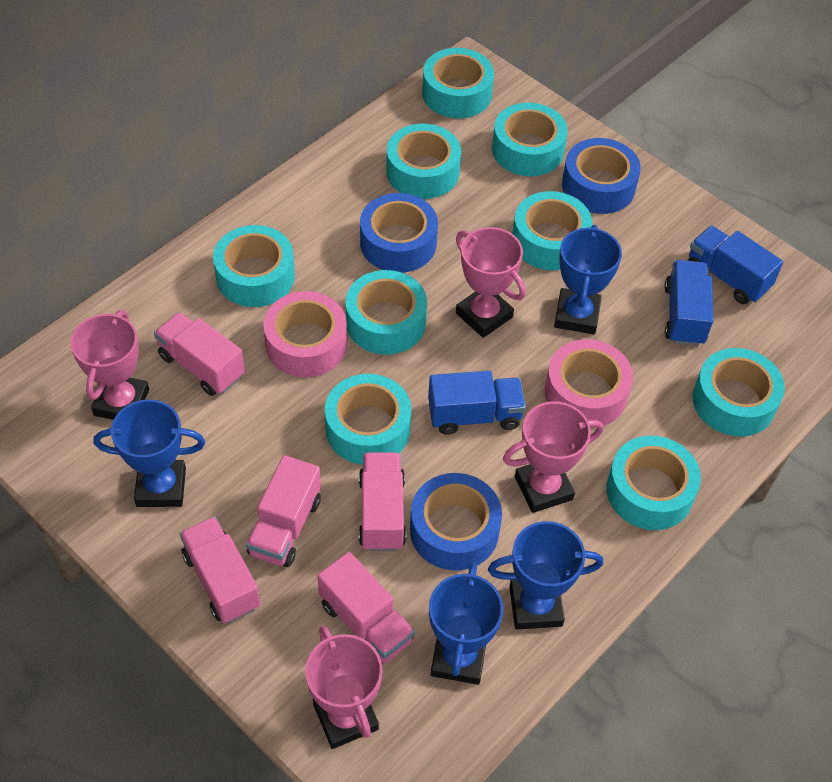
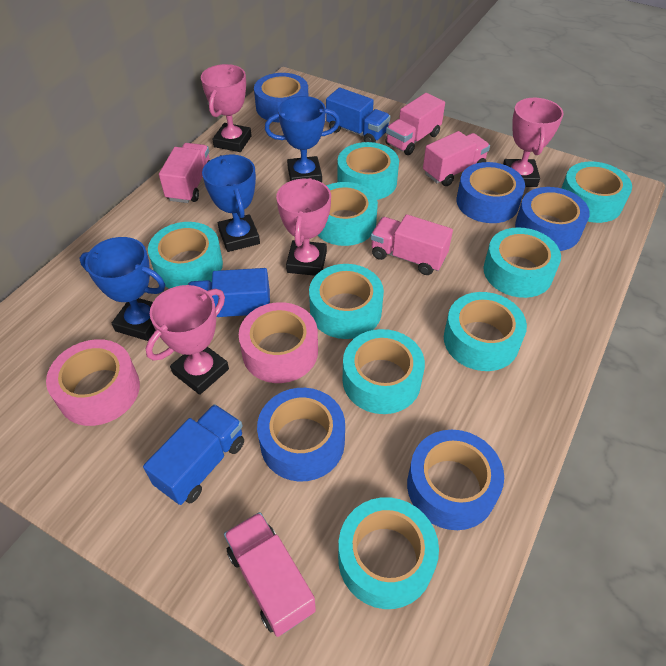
blue tape: 3 -> 5
blue trophy: 4 -> 3

